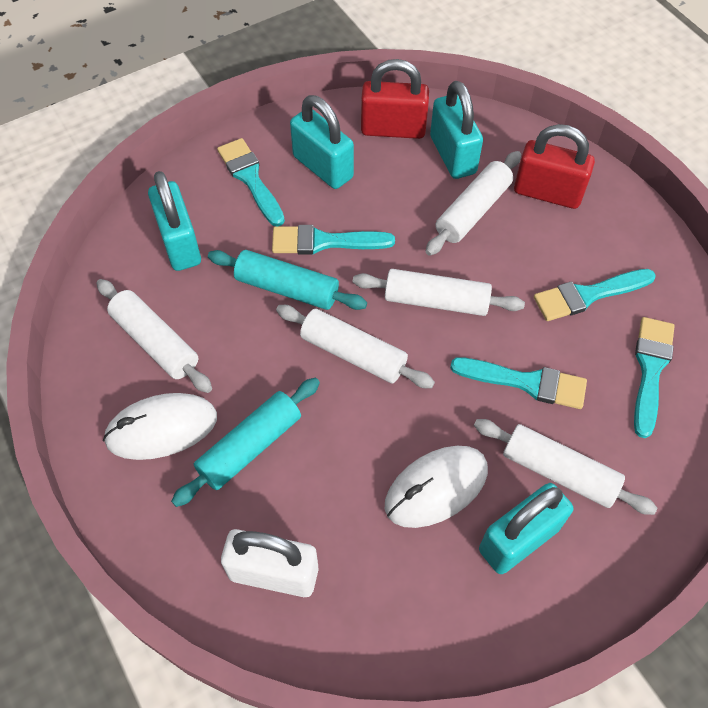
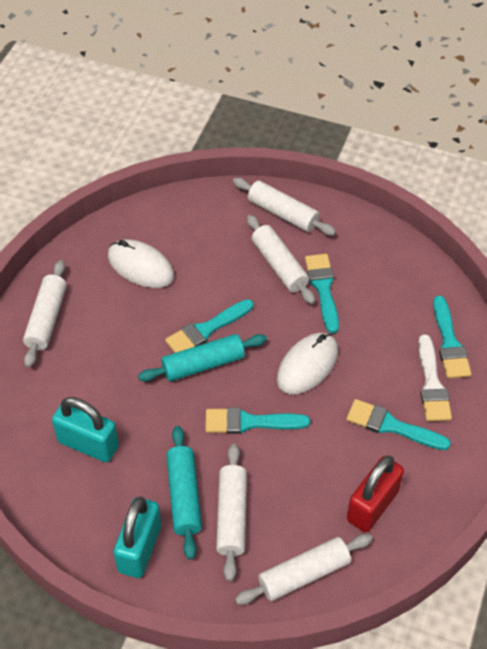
red padlock: 2 -> 1
turquoise padlock: 4 -> 2
white brush: 0 -> 1
white padlock: 1 -> 0

